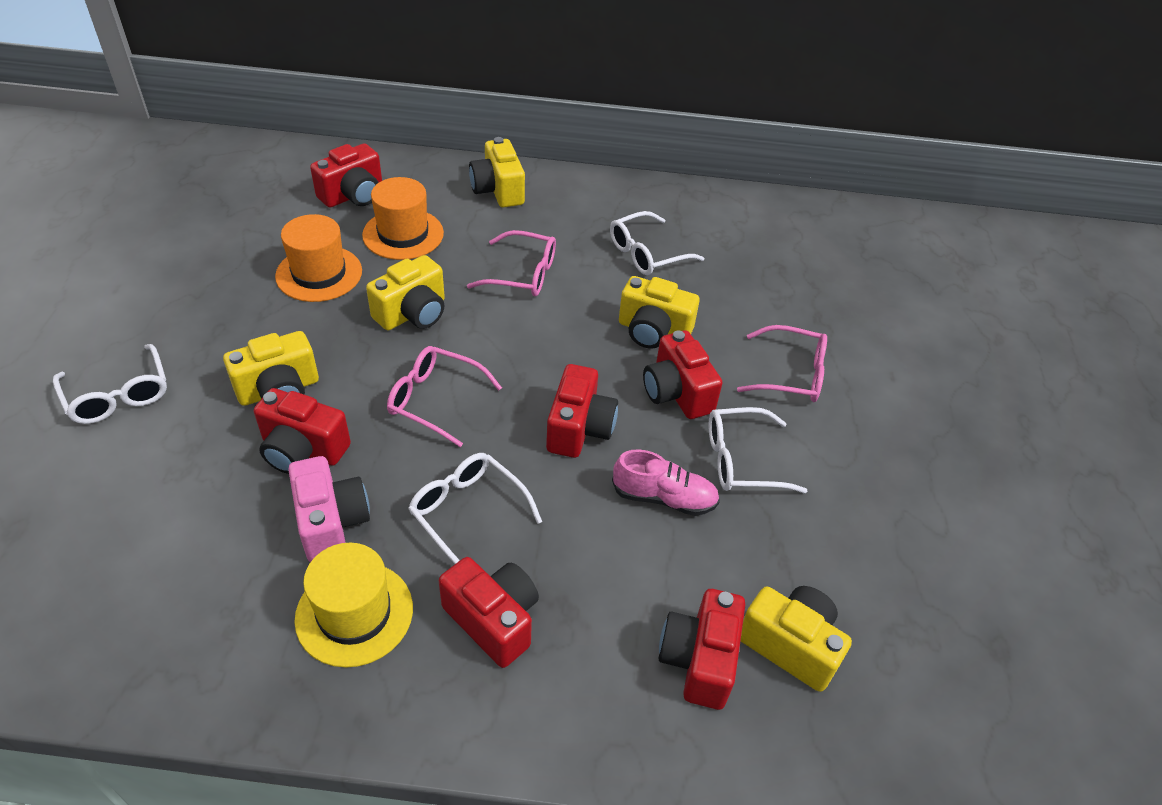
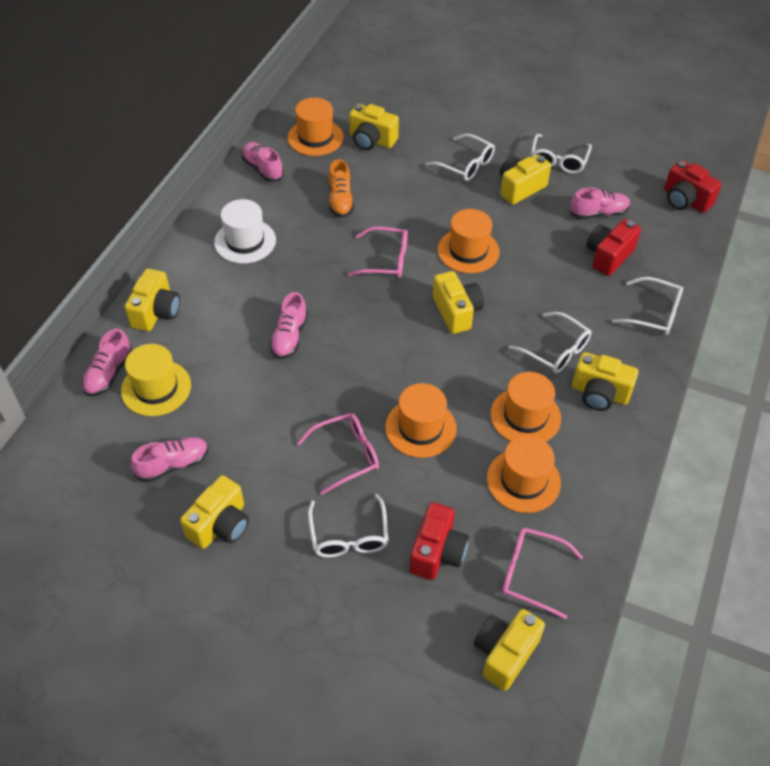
orange hat: 2 -> 5
orange shoe: 0 -> 1
pink camera: 1 -> 0
pink shoe: 1 -> 5
red camera: 6 -> 3
white glasses: 4 -> 5
white hat: 0 -> 1
yellow camera: 5 -> 7

